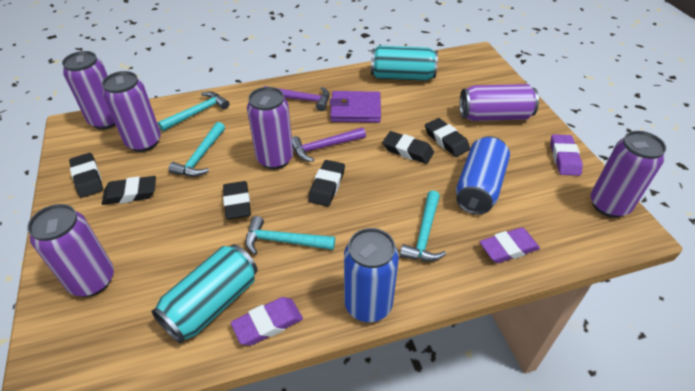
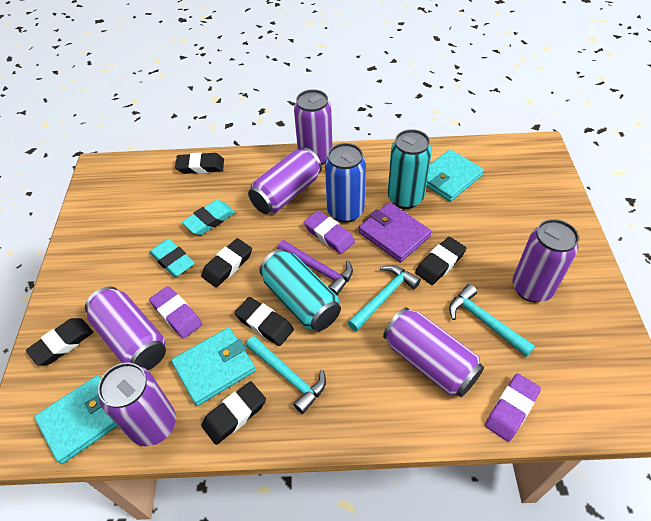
blue can: 2 -> 1
purple hammer: 2 -> 1
turquoise eraser: 0 -> 2
turquoise hammer: 4 -> 3
turquoise wallet: 0 -> 3

